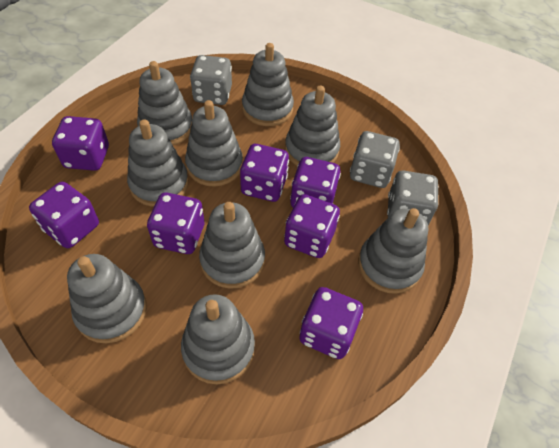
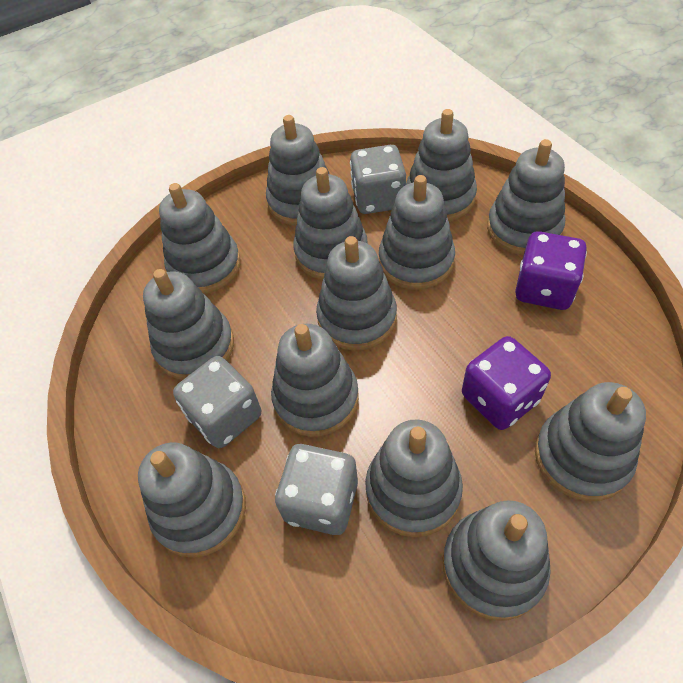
grey stacking toy: 9 -> 13
purple dice: 7 -> 2

